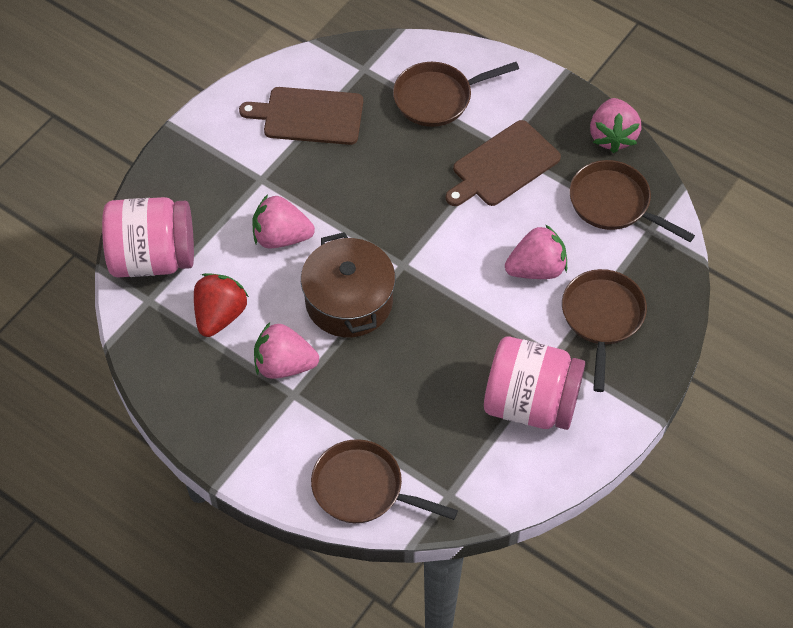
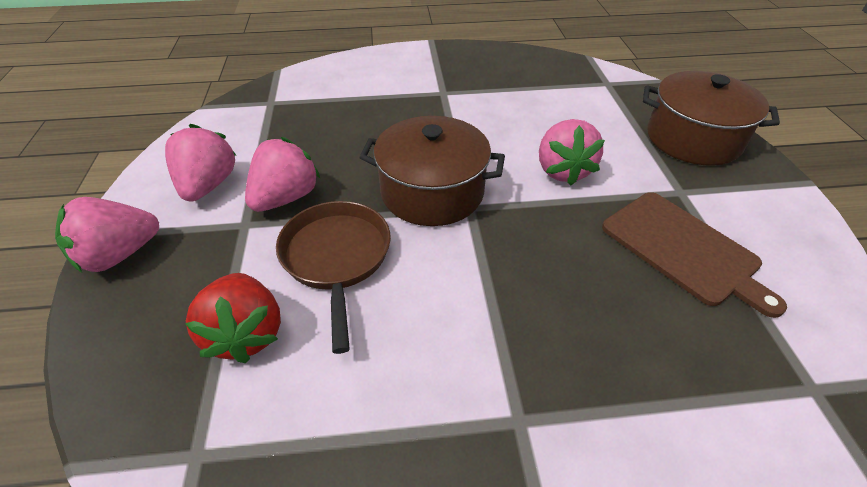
brown cutting board: 2 -> 1
brown pan: 4 -> 1
brown pot: 1 -> 2
pink jar: 2 -> 0

